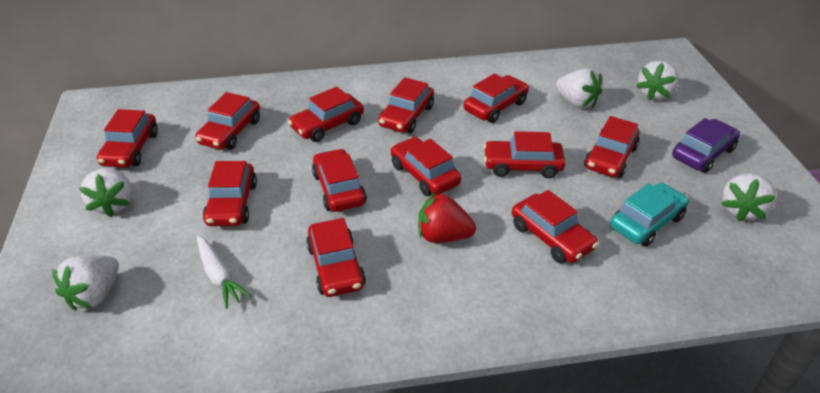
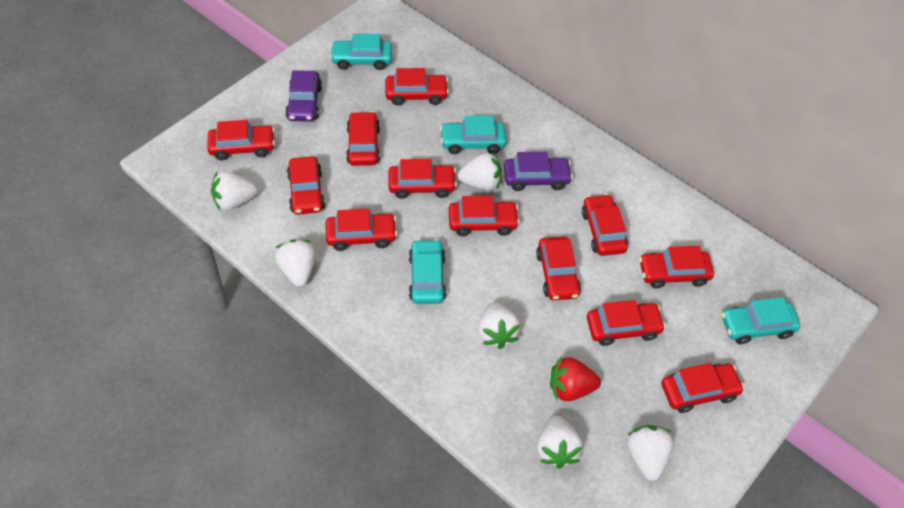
purple car: 1 -> 2
turquoise car: 1 -> 4
white carrot: 1 -> 0
white strawberry: 5 -> 6

